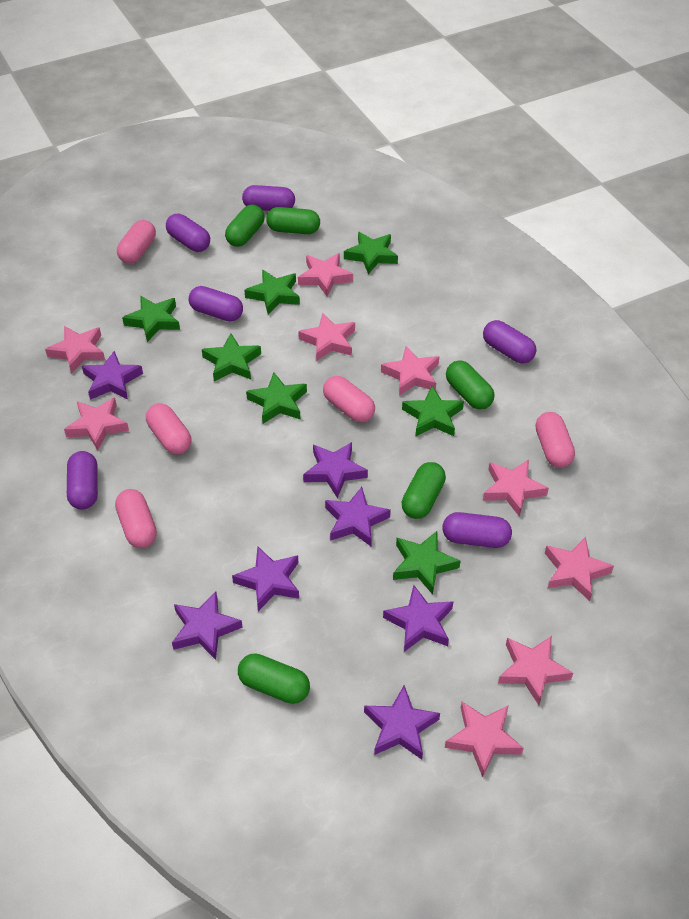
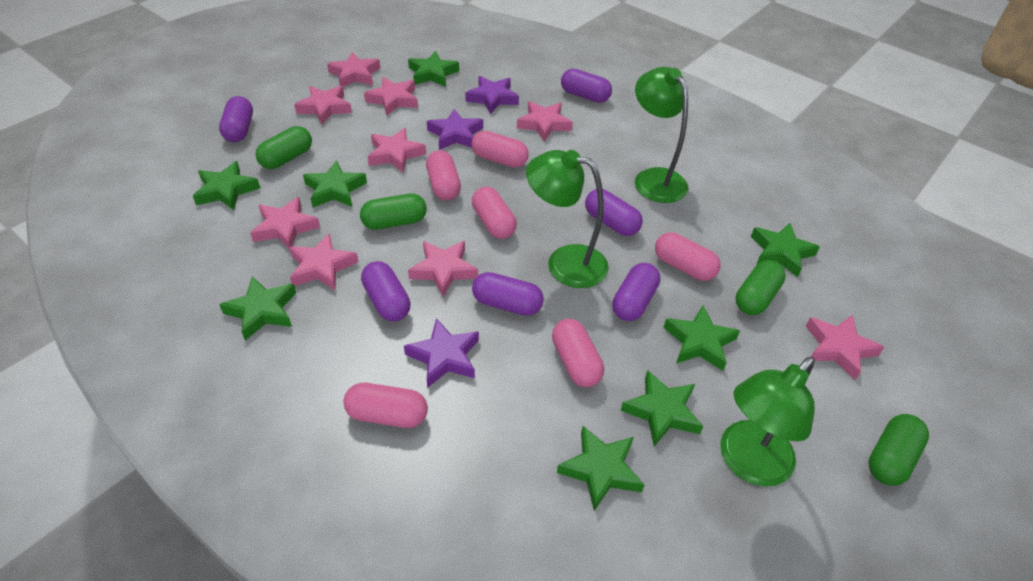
green capsule: 5 -> 4
green lamp: 0 -> 3
green star: 7 -> 8
pink capsule: 5 -> 6
purple star: 7 -> 3

